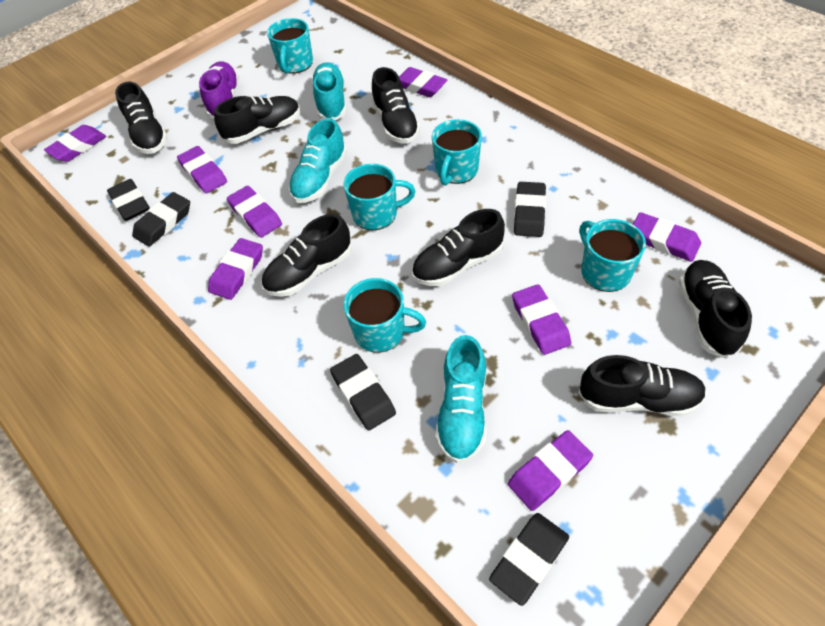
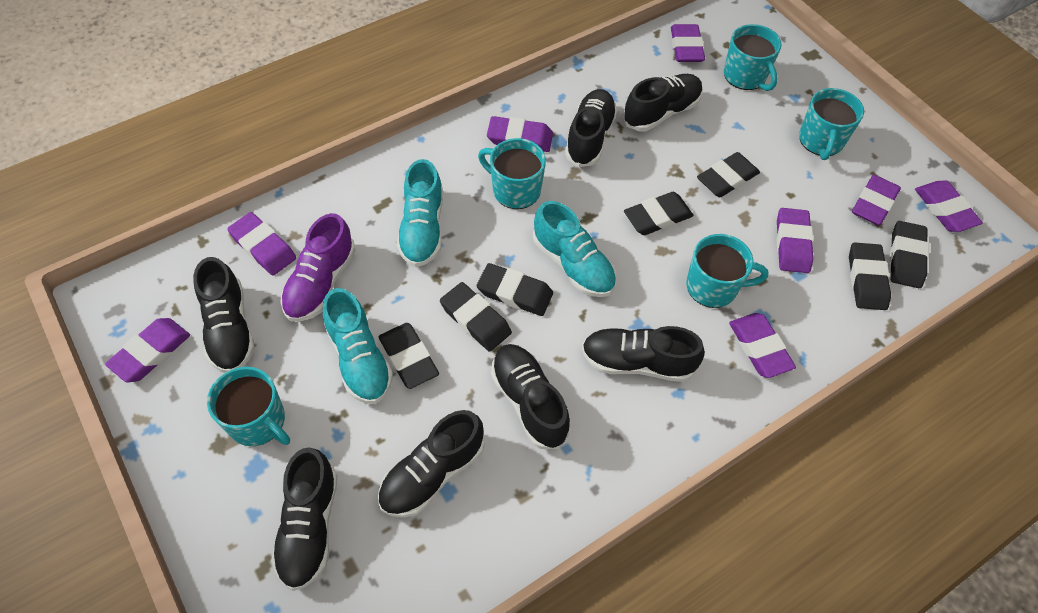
black eraser: 5 -> 7

